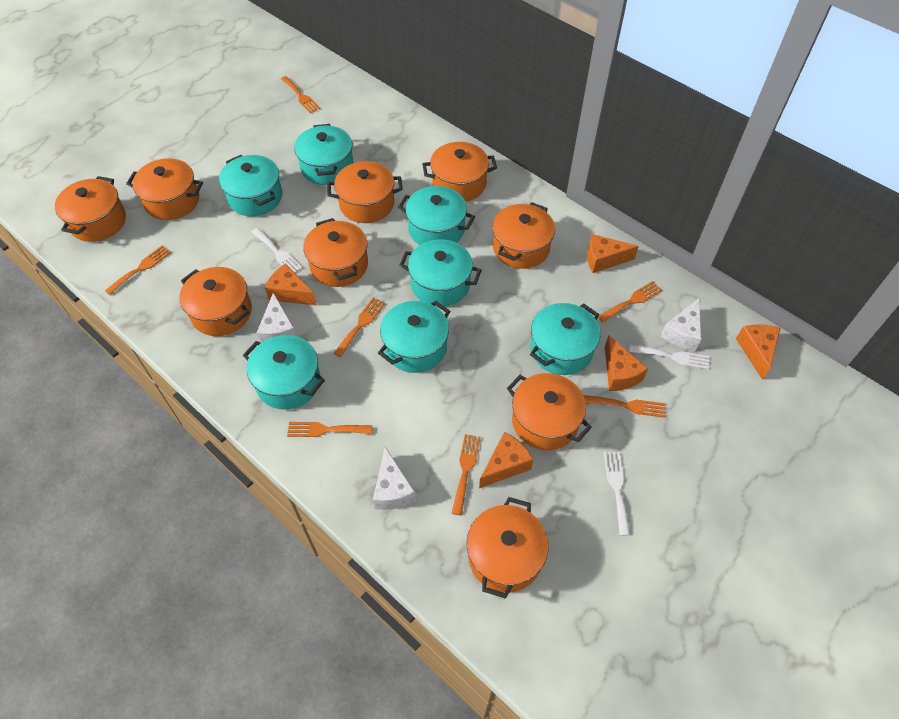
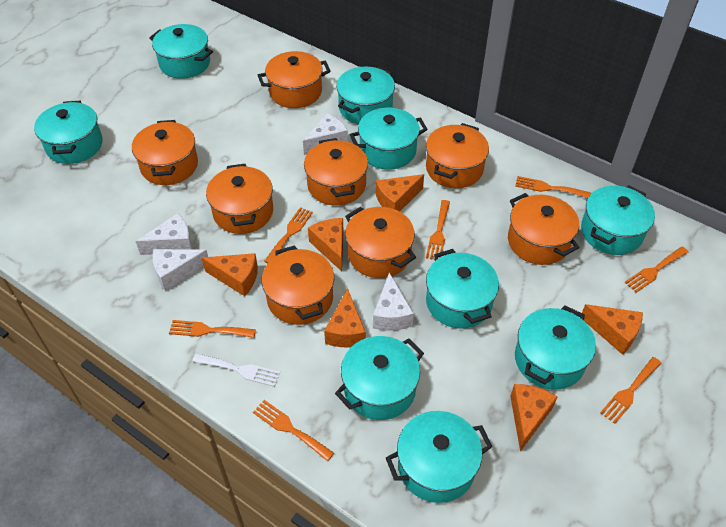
orange cheese: 5 -> 6
orange pot: 9 -> 8
turquoise pot: 7 -> 9
white cheese: 3 -> 4
white fork: 3 -> 1

